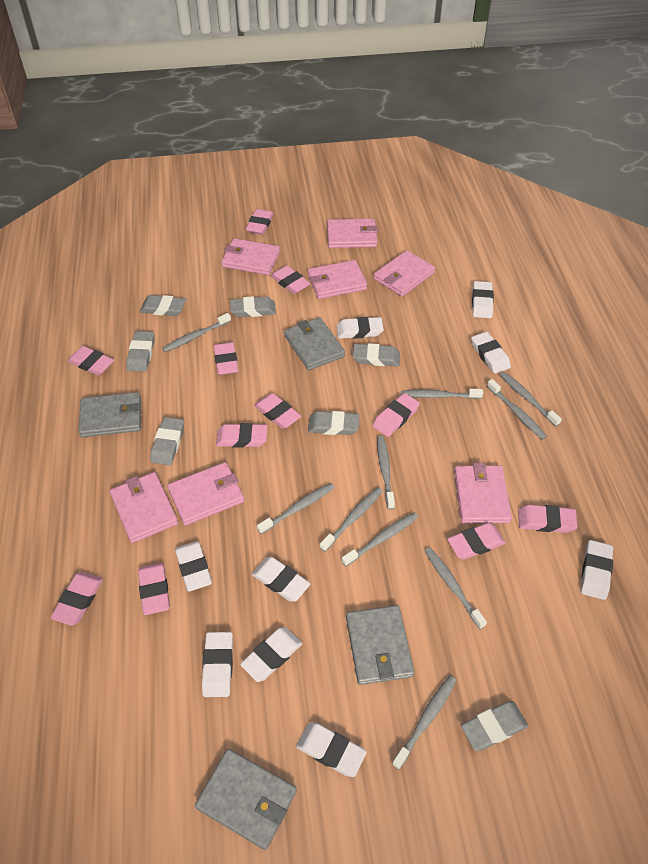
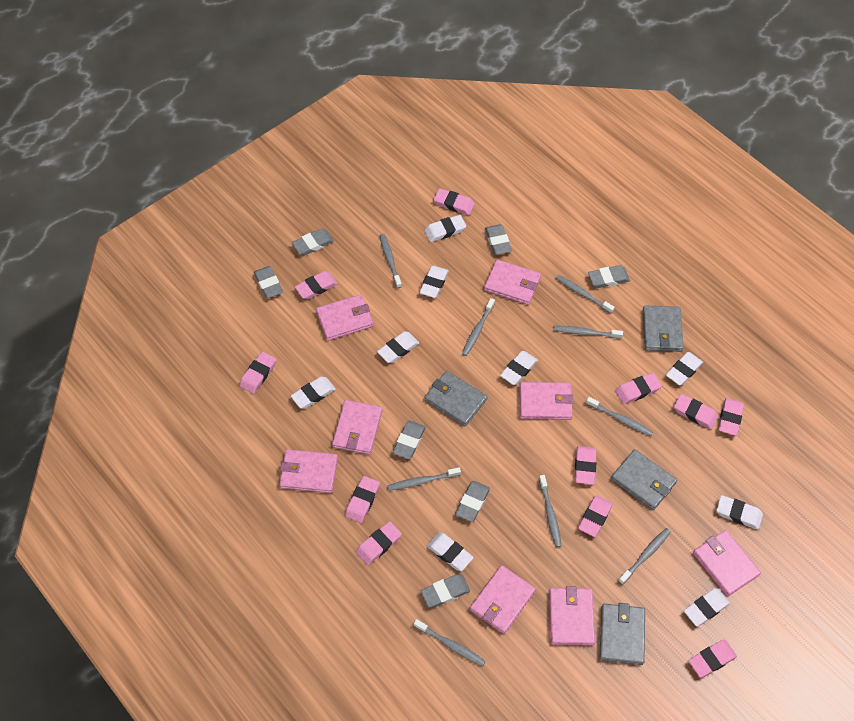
grey toothbrush: 10 -> 9
pink wallet: 7 -> 8

